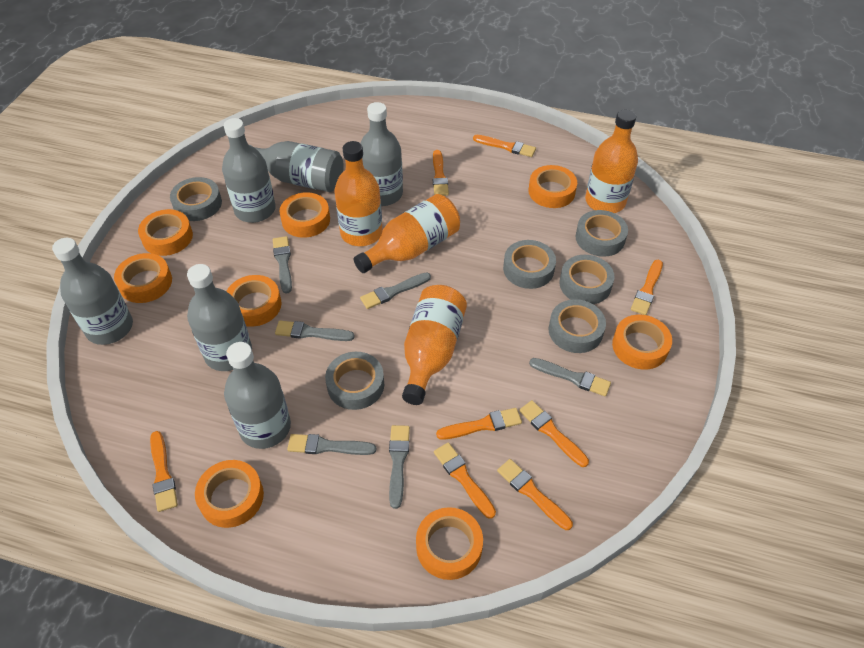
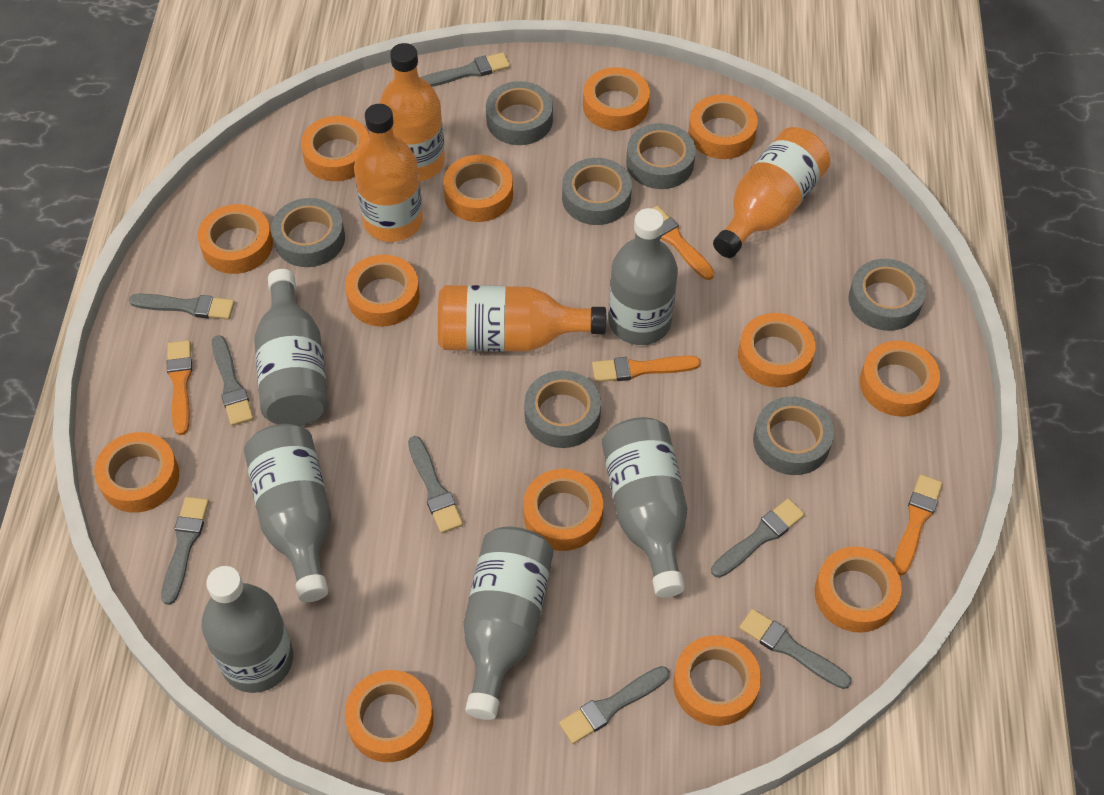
grey brush: 6 -> 8
grey tape: 6 -> 7
orange brush: 8 -> 4
orange tape: 8 -> 13

